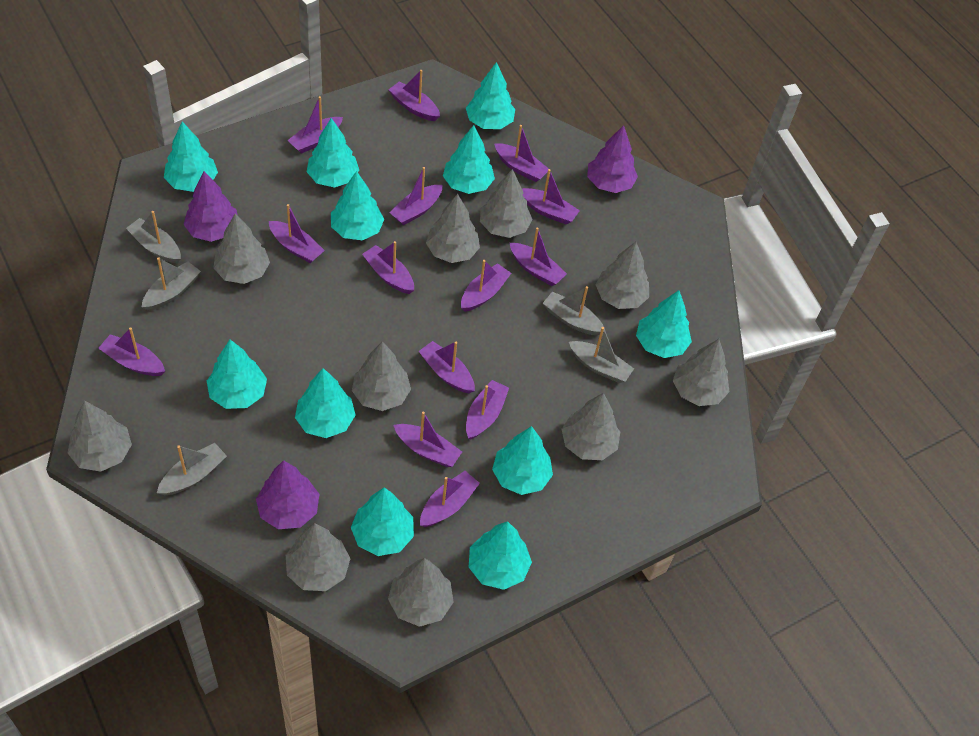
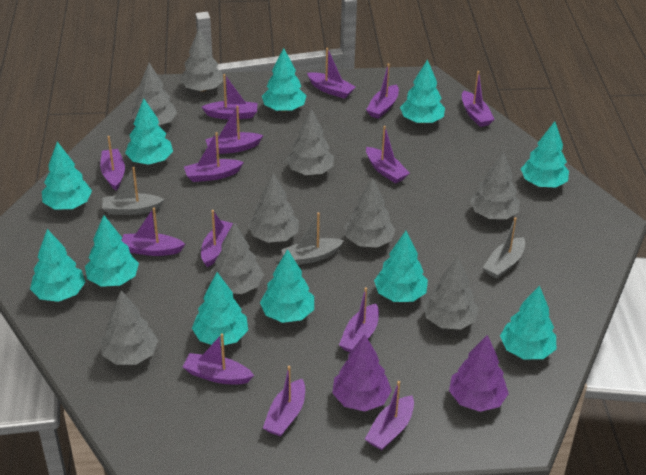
grey boat: 5 -> 3
grey tree: 10 -> 9
purple tree: 3 -> 2

